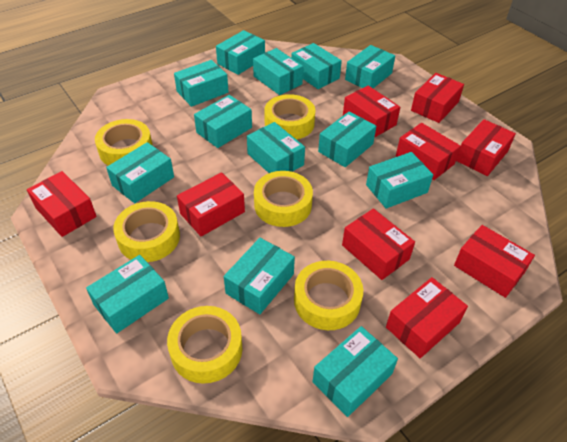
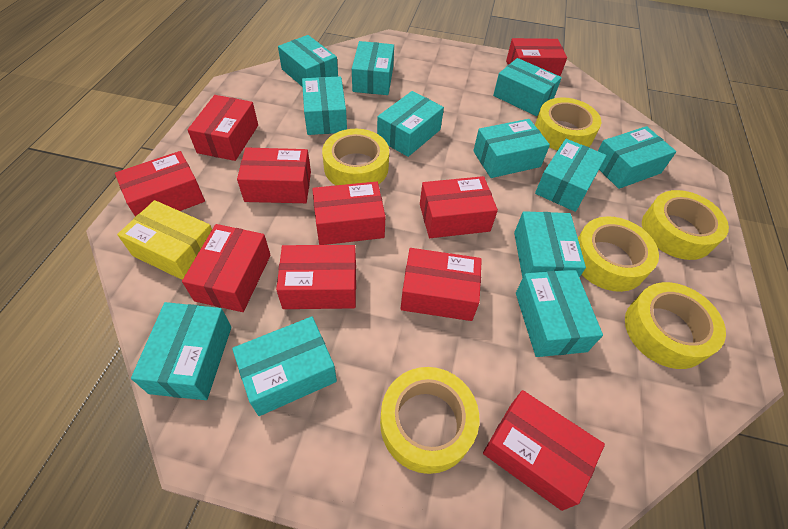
red box: 9 -> 10
turquoise box: 13 -> 12
yellow box: 0 -> 1

